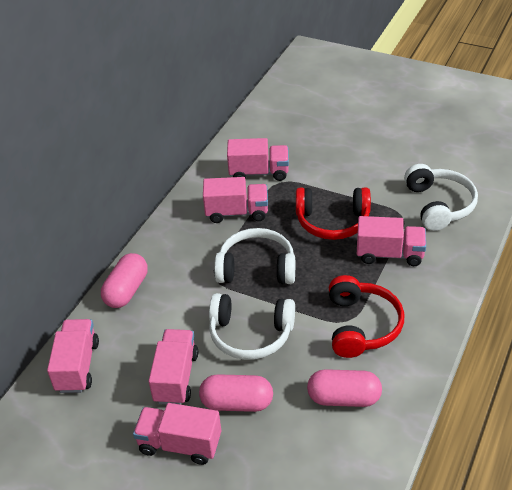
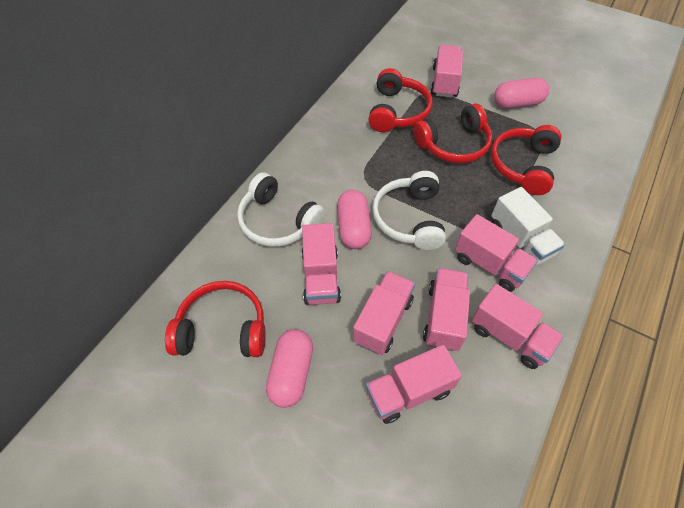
pink truck: 6 -> 7
red headphones: 2 -> 4
white headphones: 3 -> 2
white truck: 0 -> 1

